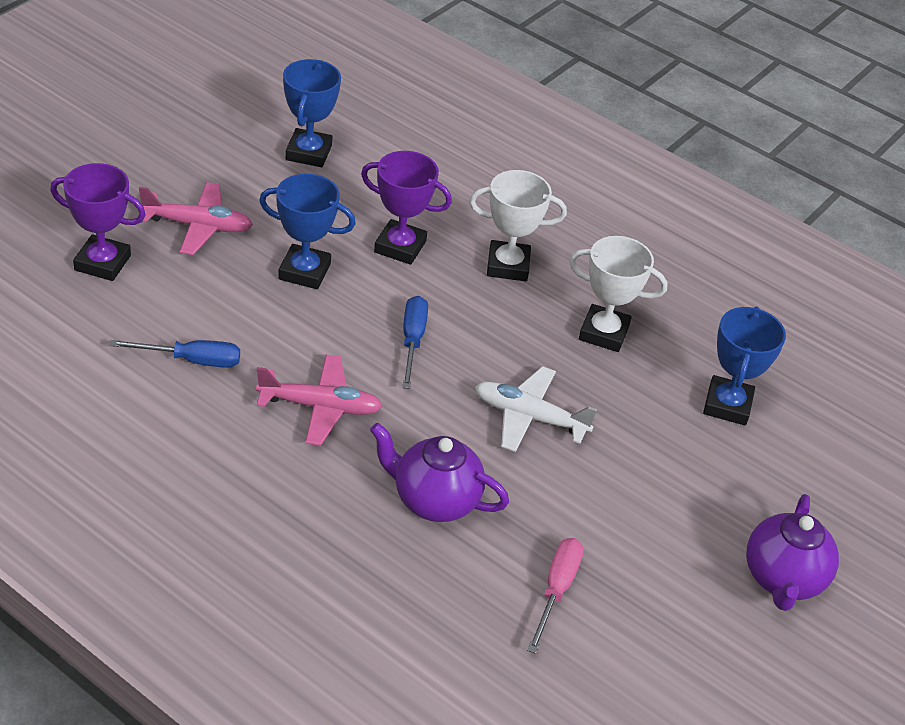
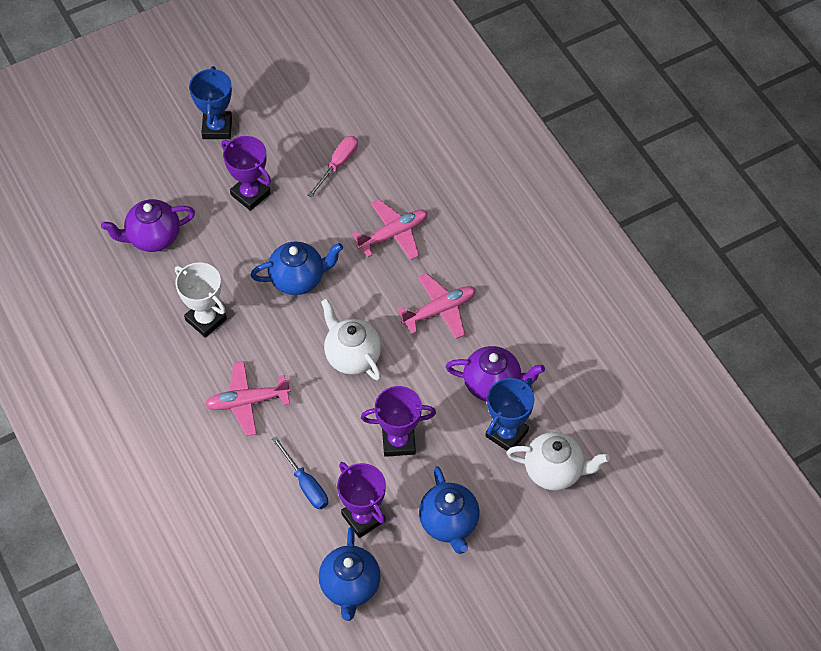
blue screwdriver: 2 -> 1
blue teapot: 0 -> 3
blue trophy: 3 -> 2
pink plane: 2 -> 3
purple trophy: 2 -> 3
white plane: 1 -> 0
white teapot: 0 -> 2
white trophy: 2 -> 1

